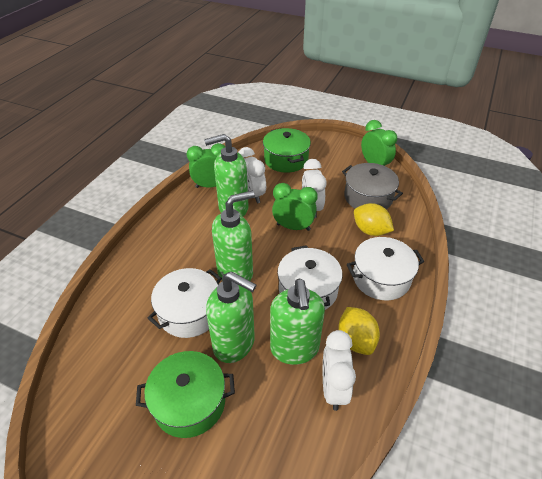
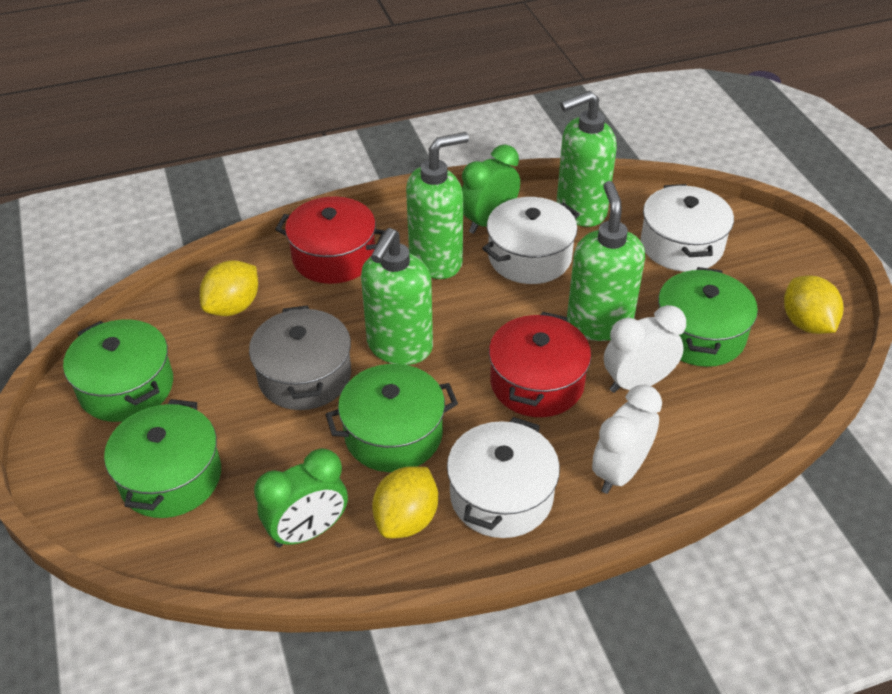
green clock: 3 -> 2
green pot: 2 -> 4
red pot: 0 -> 2
white clock: 3 -> 2
yellow lemon: 2 -> 3

